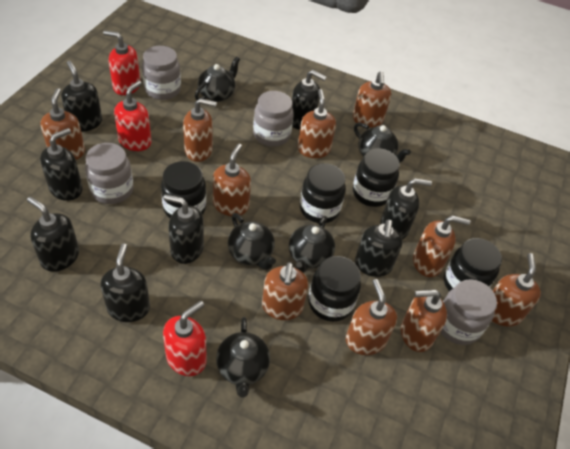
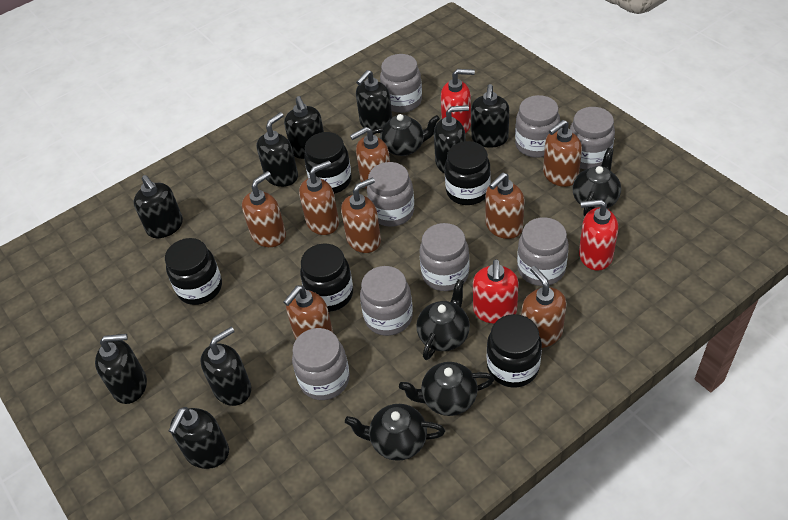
black soap dispenser: 8 -> 9
brown soap dispenser: 10 -> 8
grey jar: 4 -> 8

